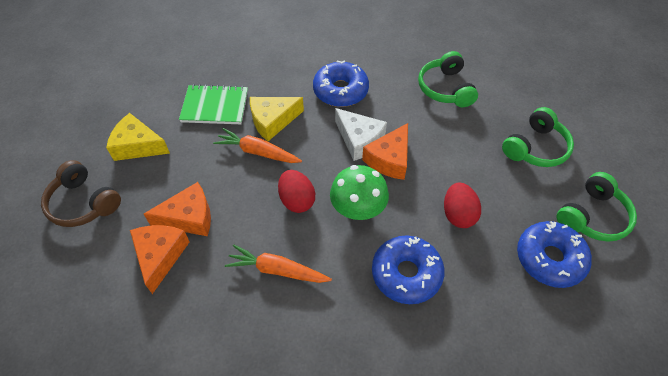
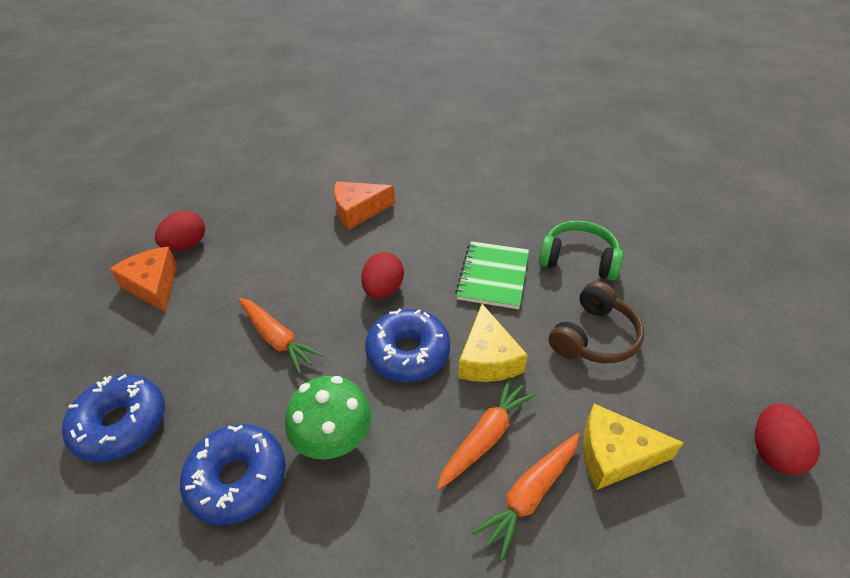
green headphones: 3 -> 1
orange carrot: 2 -> 3
orange cheese: 3 -> 2
red egg: 2 -> 3
white cheese: 1 -> 0

